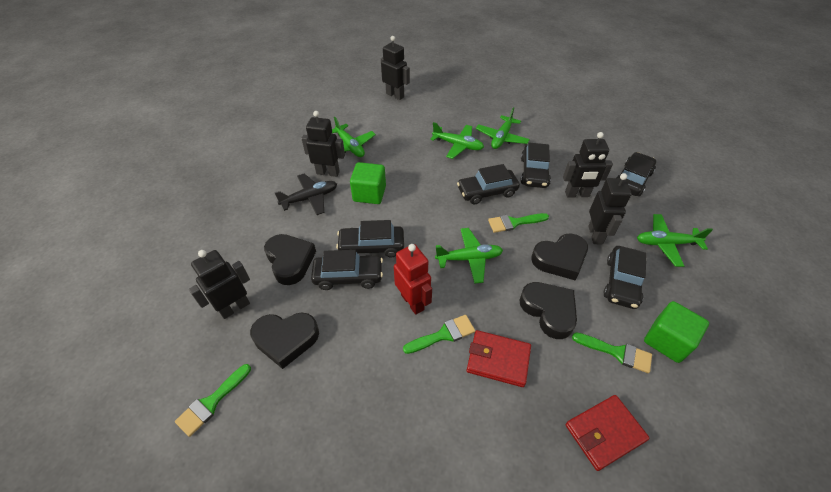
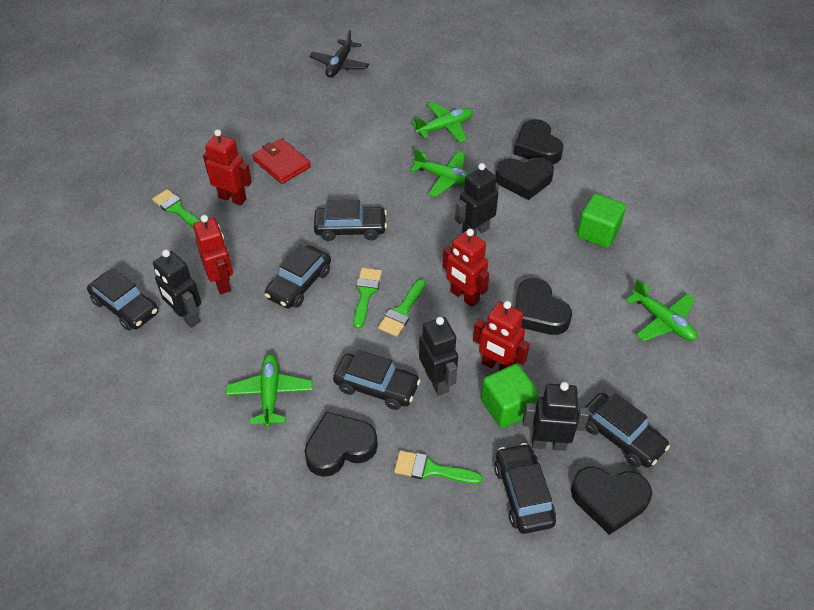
black heart: 4 -> 5
black robot: 5 -> 4
green plane: 5 -> 4
red robot: 1 -> 4
red wallet: 2 -> 1

